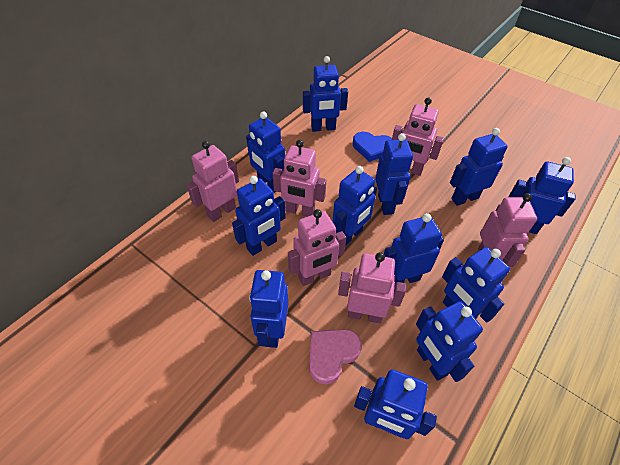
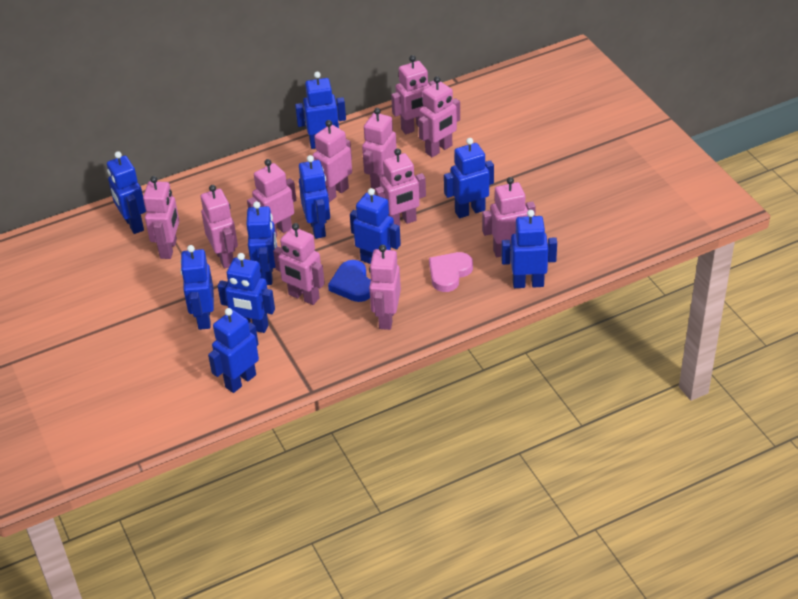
blue robot: 12 -> 10
pink robot: 6 -> 11

